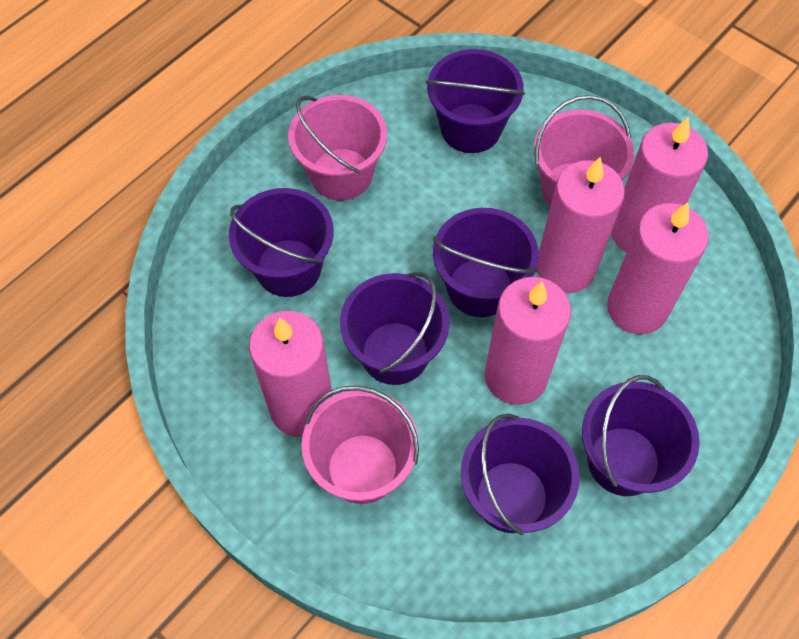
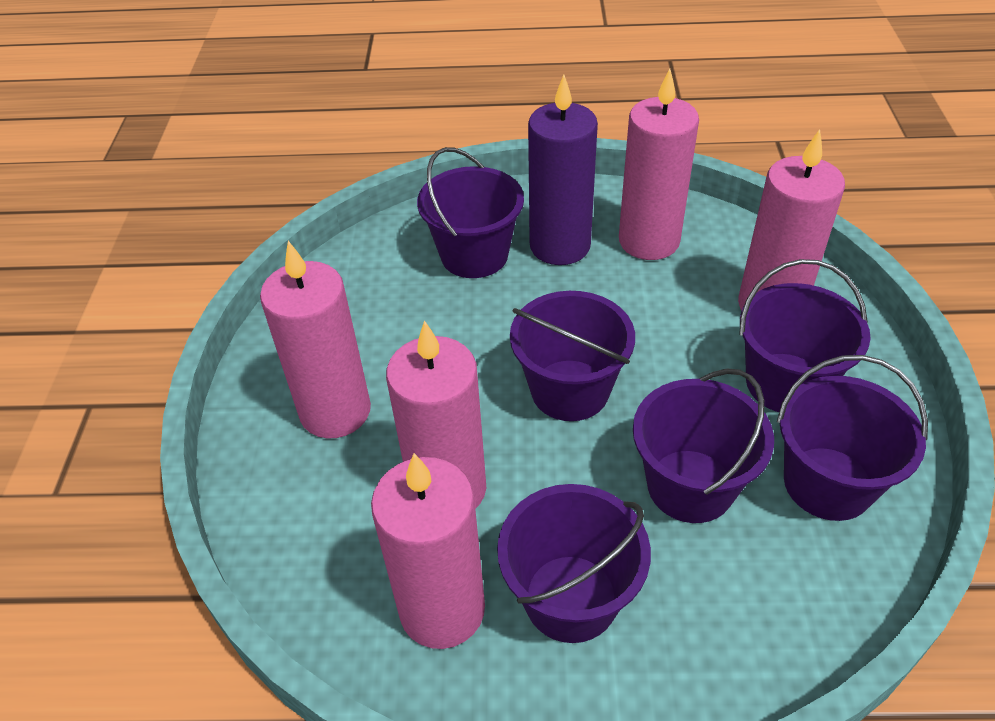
pink bucket: 3 -> 0
purple candle: 0 -> 1

